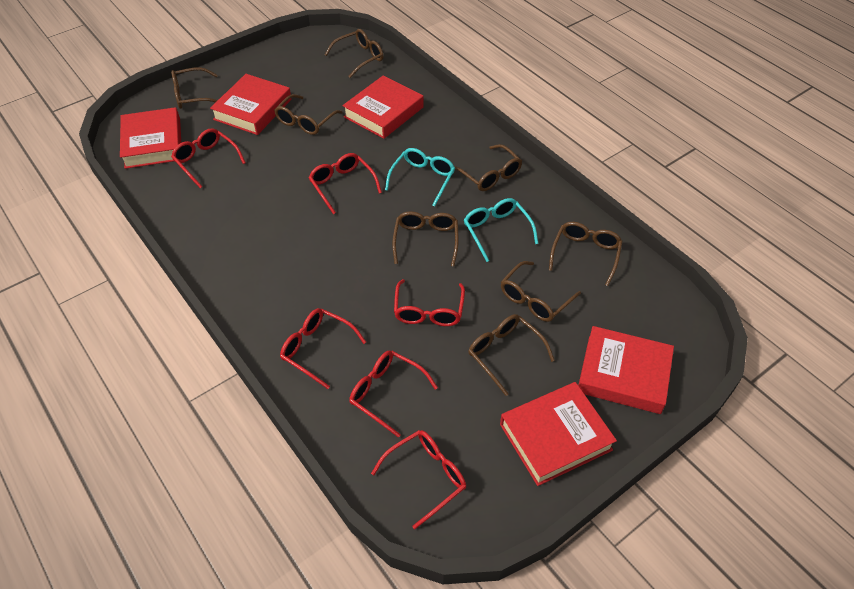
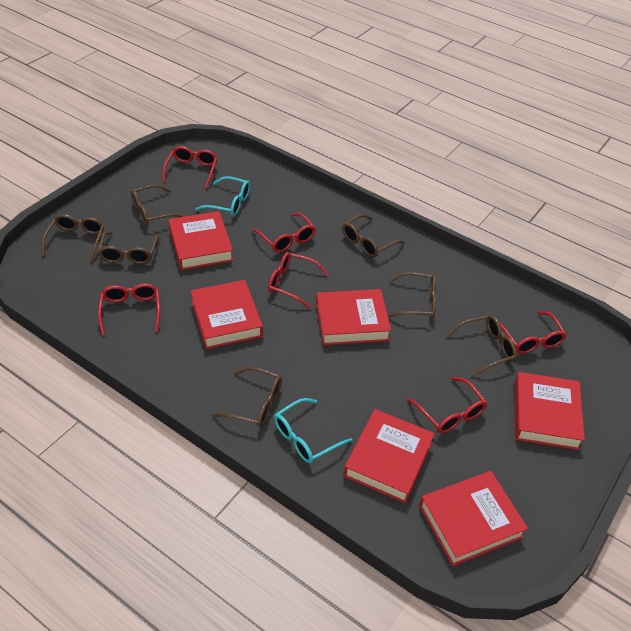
brown glasses: 8 -> 7
red book: 5 -> 6

